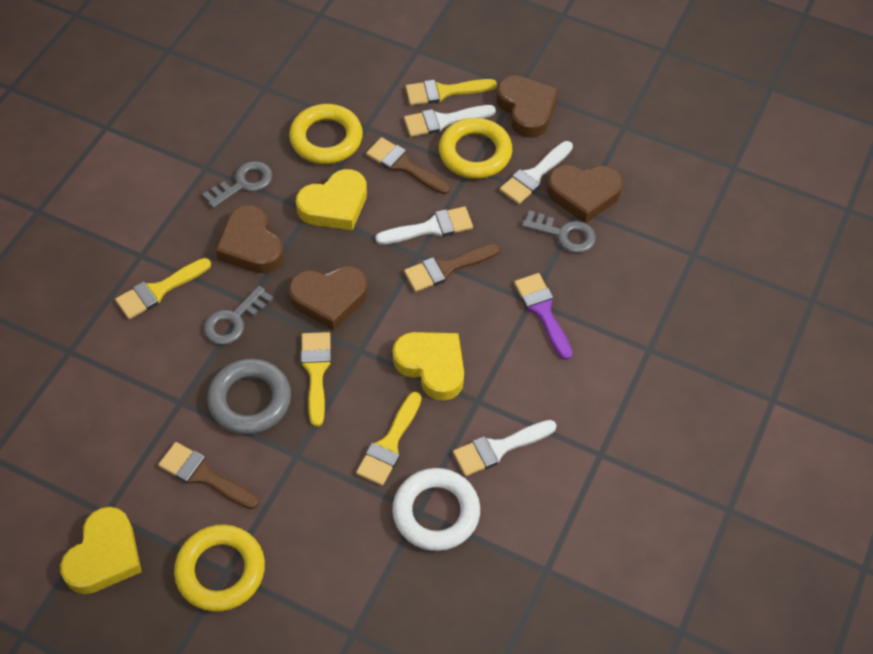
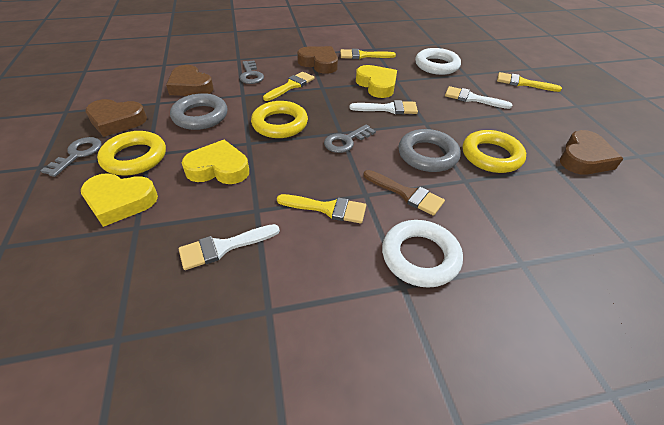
brown brush: 3 -> 1
grey ring: 1 -> 2
purple brush: 1 -> 0
white brush: 4 -> 3
white ring: 1 -> 2

